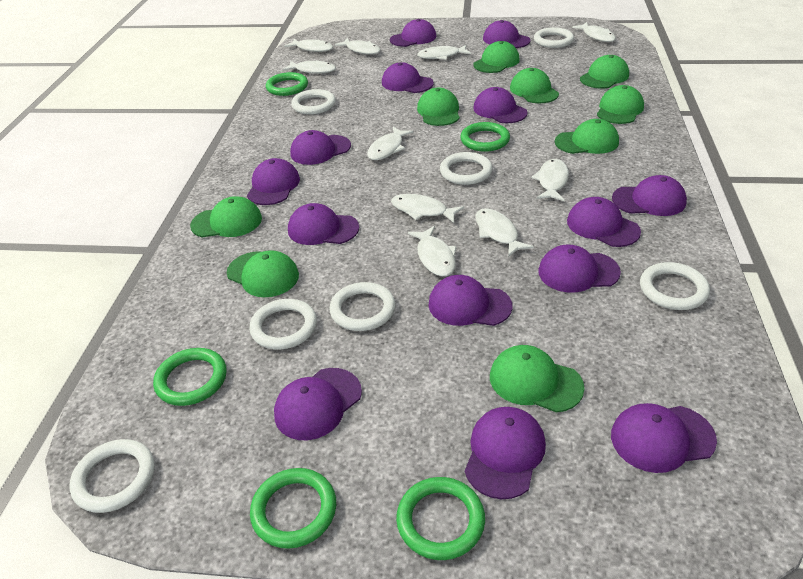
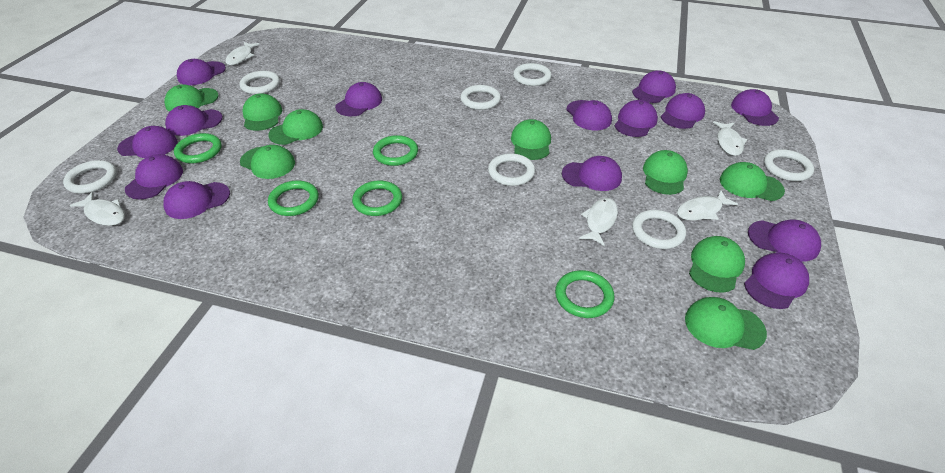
white fish: 10 -> 5

